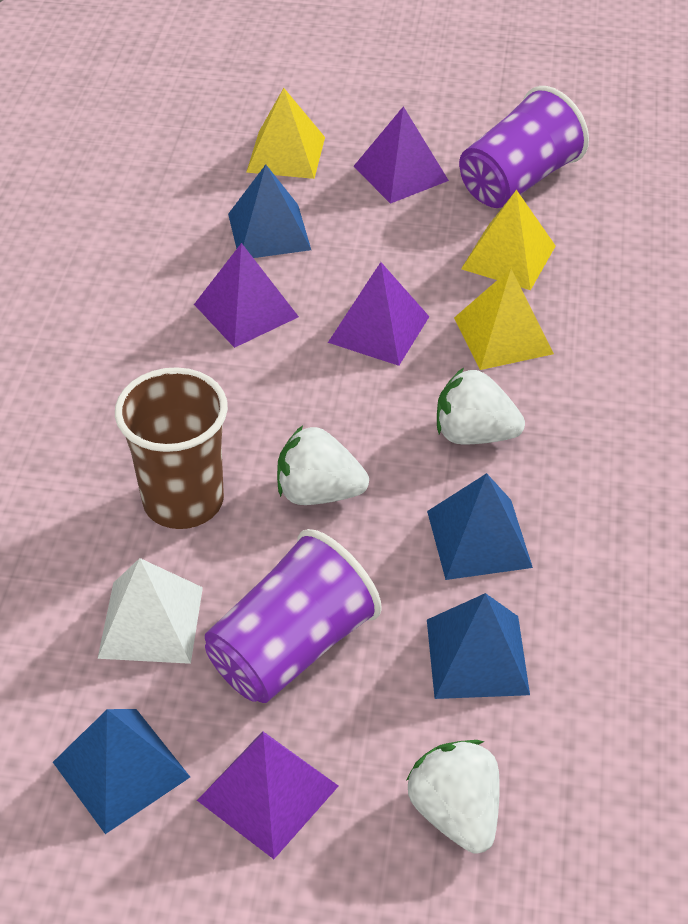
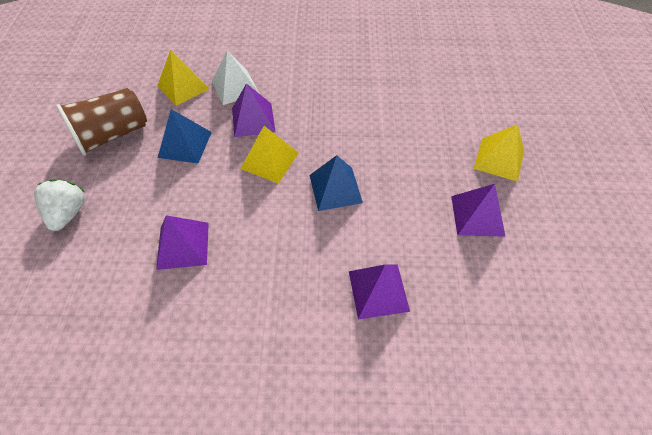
blue pyramid: 4 -> 2
purple cup: 2 -> 0
white strawberry: 3 -> 1

